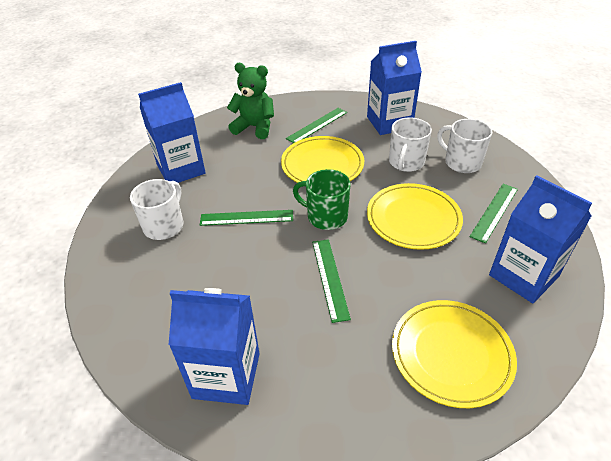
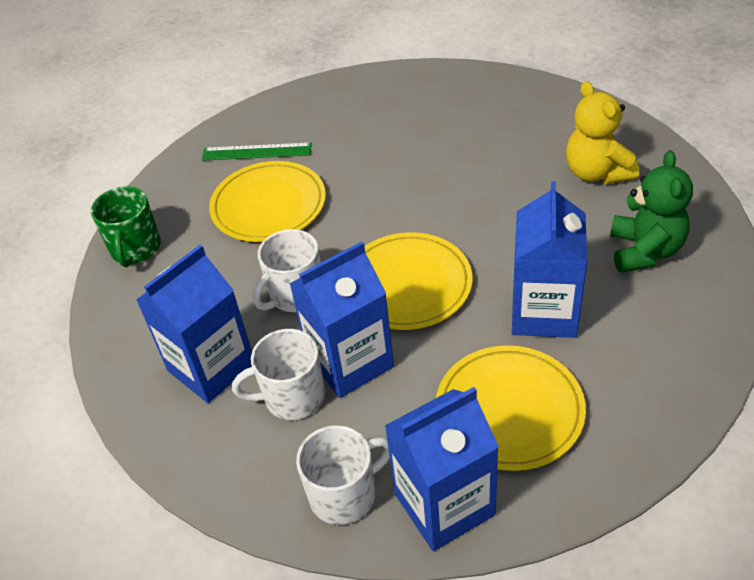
green ruler: 4 -> 1
yellow teddy bear: 0 -> 1

